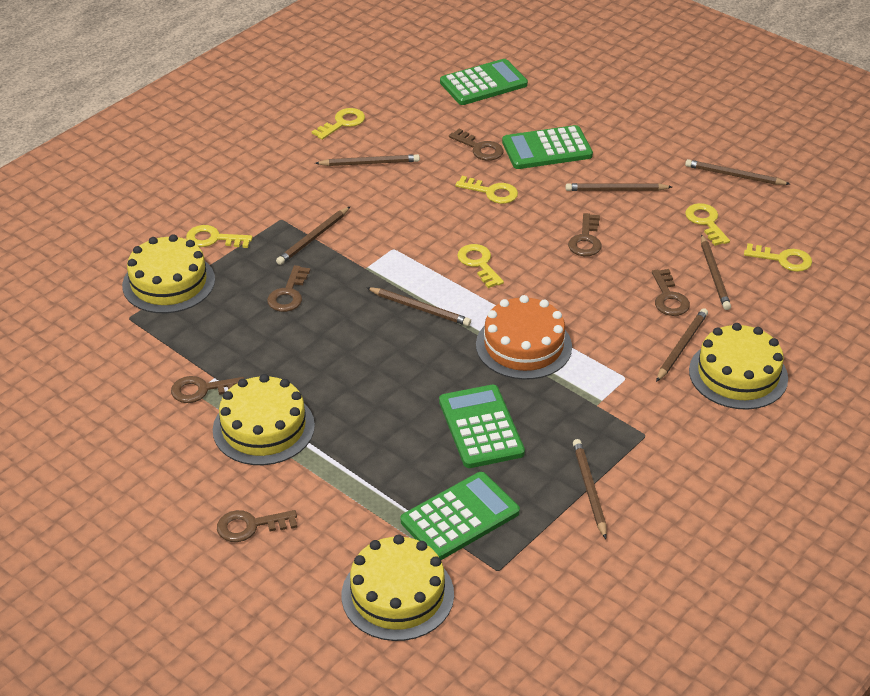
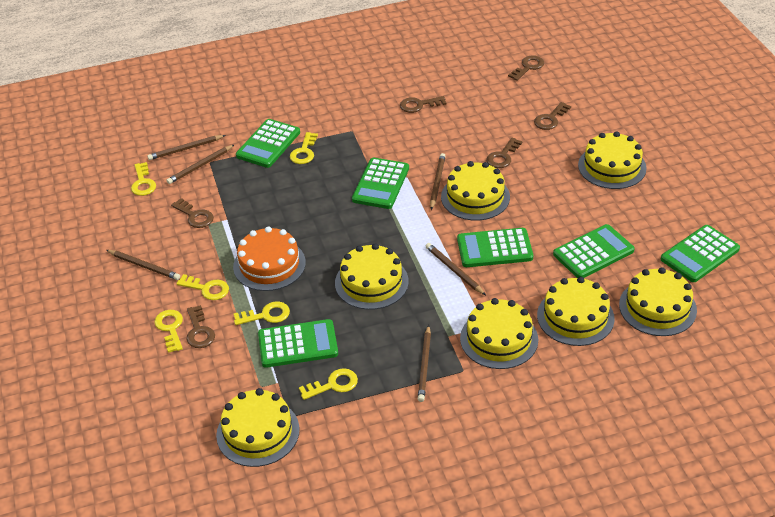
brown pencil: 8 -> 6
green calculator: 4 -> 6
yellow cake: 4 -> 7

